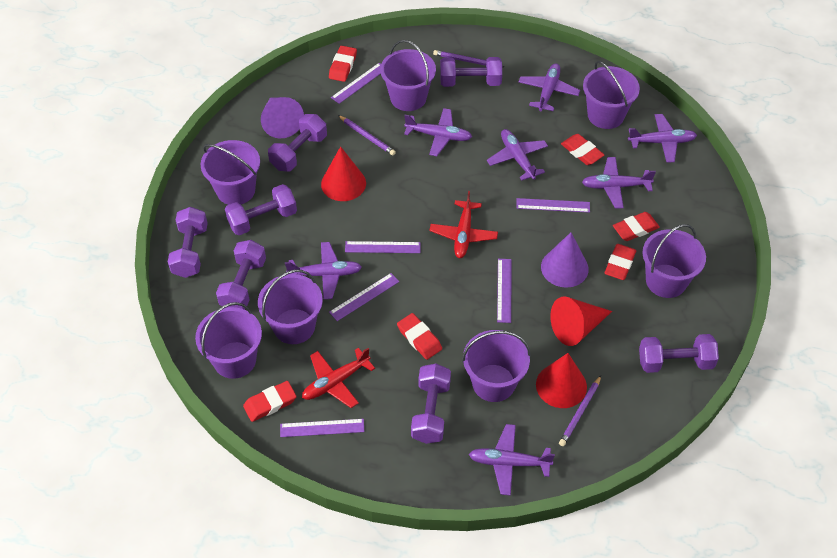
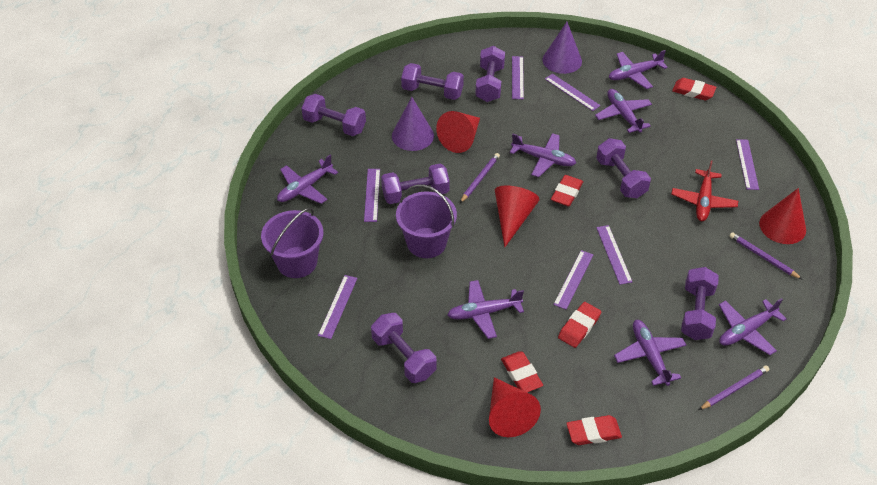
purple bucket: 7 -> 2
purple ruler: 6 -> 7
red cone: 3 -> 4
red eraser: 6 -> 5
red plane: 2 -> 1

